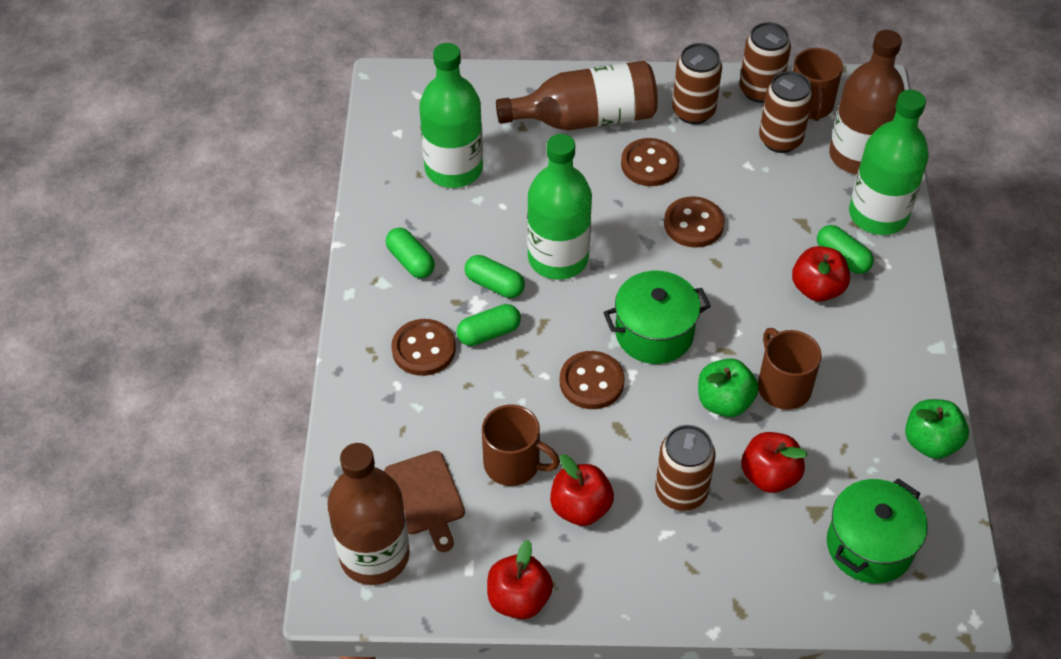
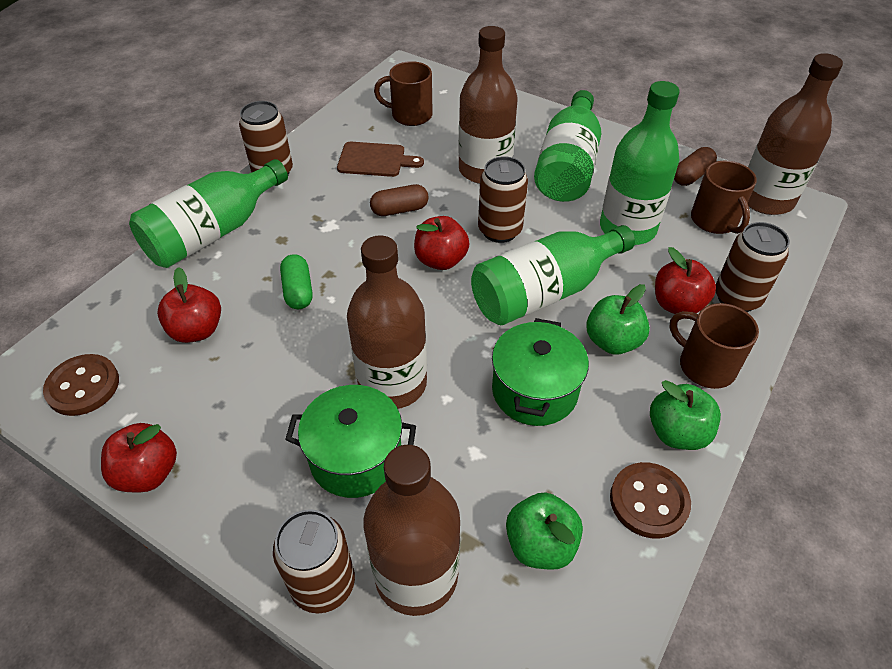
brown bottle: 3 -> 4
brown button: 4 -> 2
brown capsule: 0 -> 2
green apple: 2 -> 3
green bottle: 3 -> 4
green capsule: 4 -> 1

